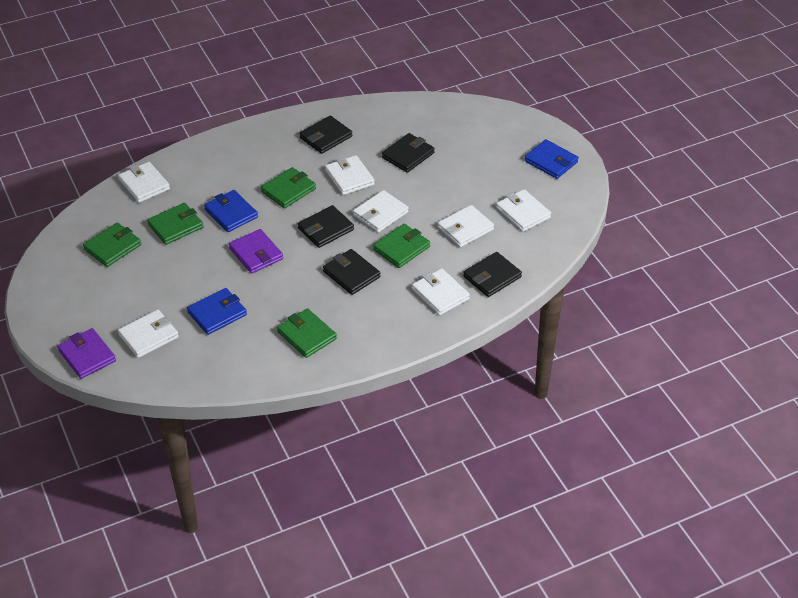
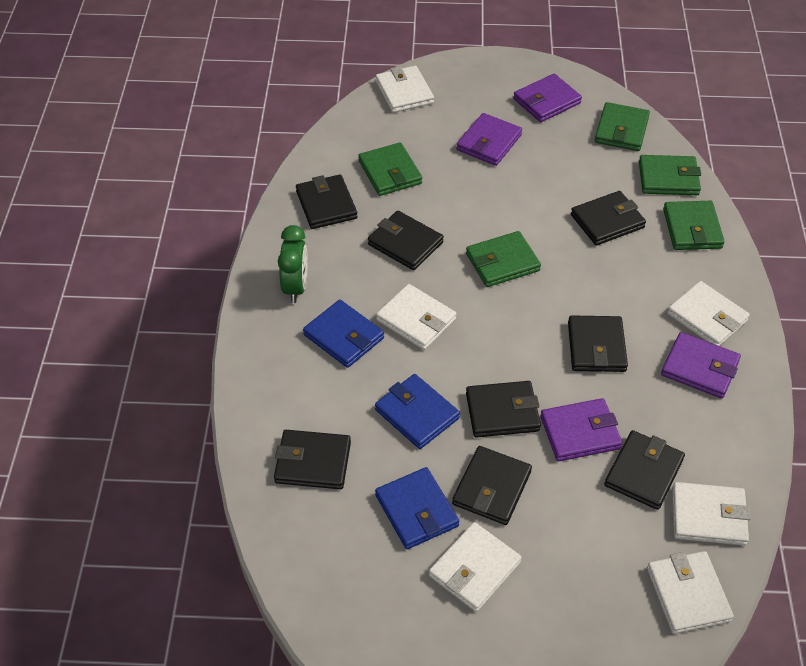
black wallet: 5 -> 8
green clock: 0 -> 1
purple wallet: 2 -> 4
white wallet: 7 -> 6

